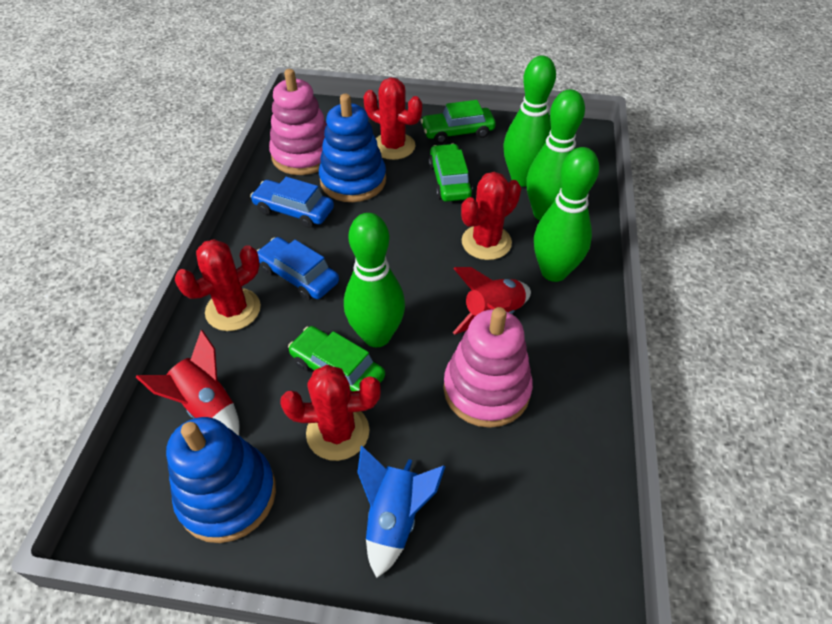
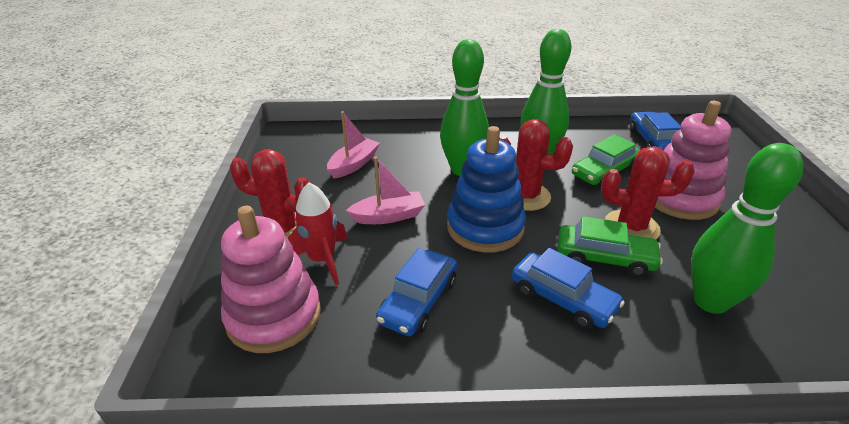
blue car: 2 -> 3
blue rocket: 1 -> 0
blue stacking toy: 2 -> 1
green bowling pin: 4 -> 3
green car: 3 -> 2
pink boat: 0 -> 2
red cactus: 4 -> 3
red rocket: 2 -> 1

